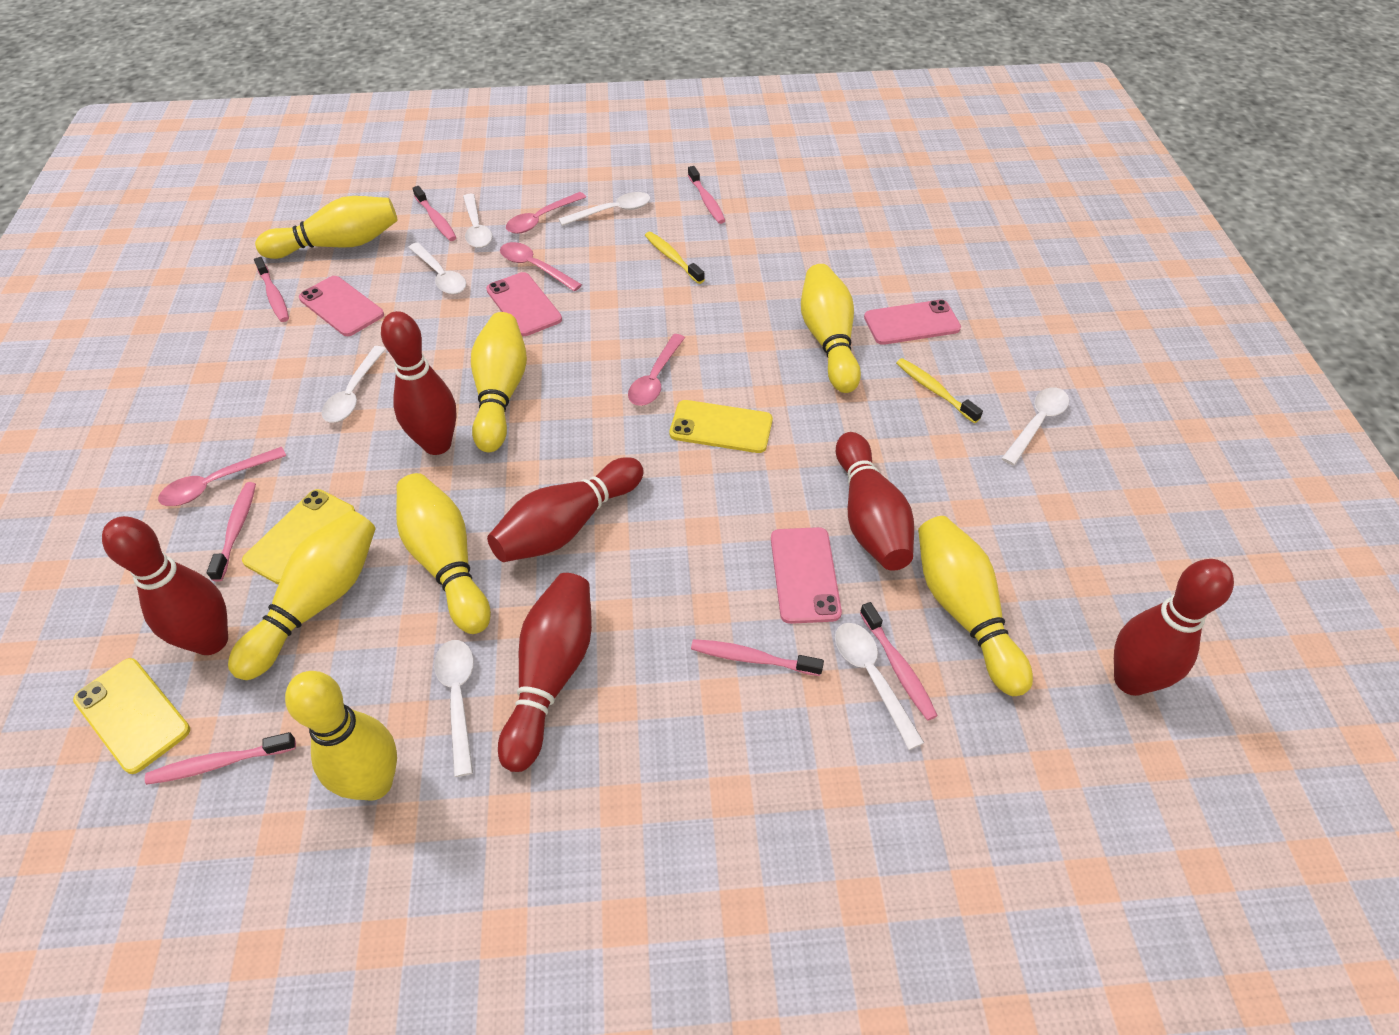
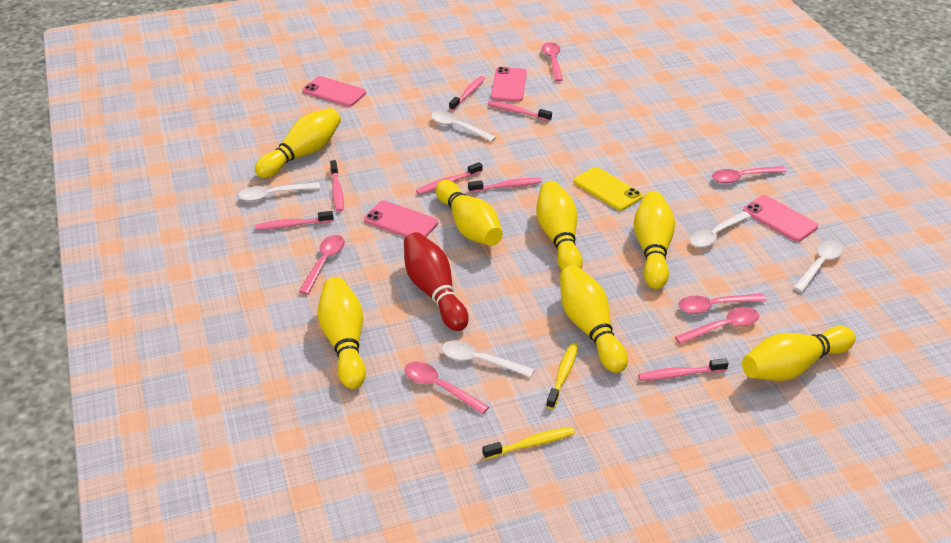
pink spoon: 4 -> 6
red bowling pin: 6 -> 1
white spoon: 7 -> 5
yellow phone: 3 -> 1

